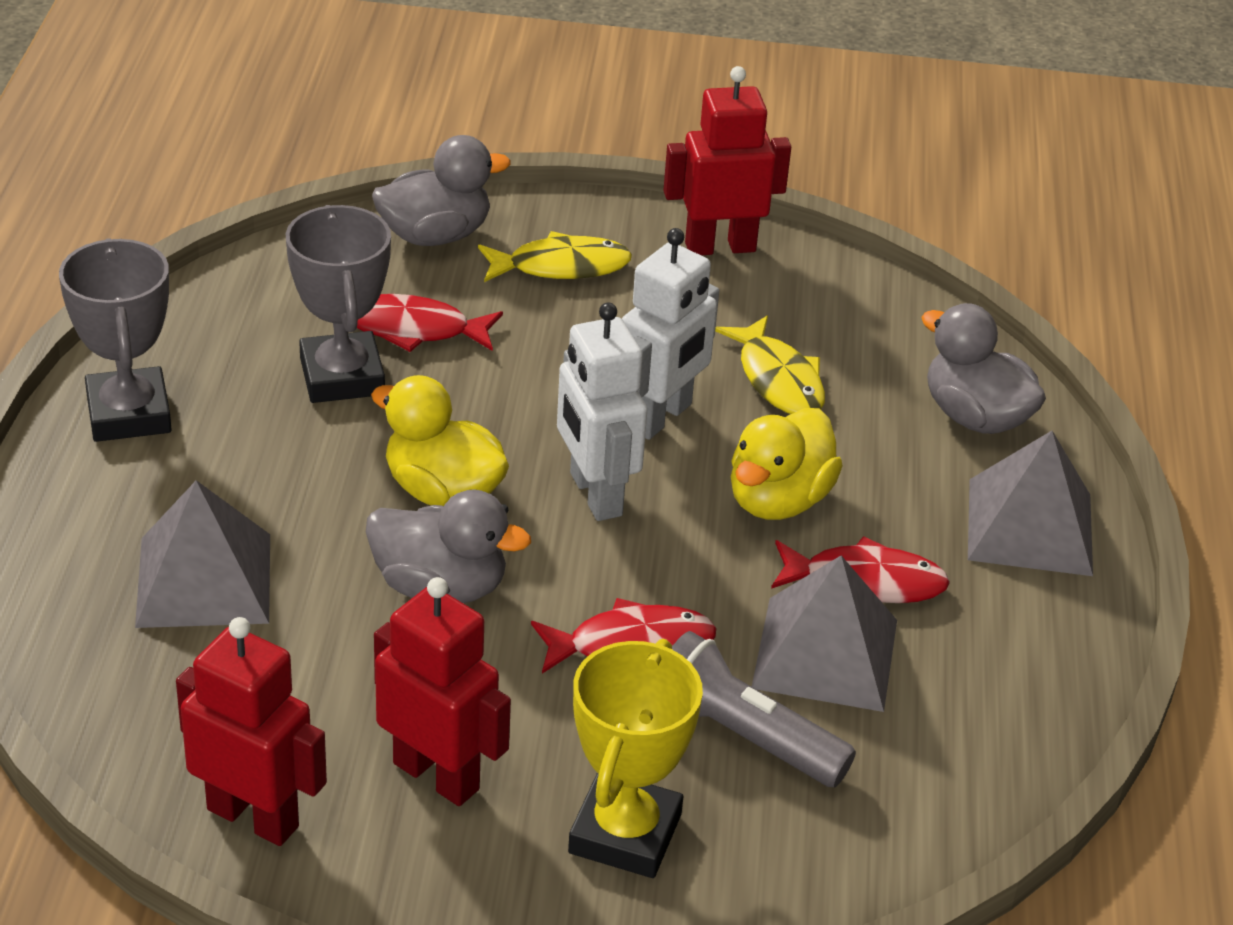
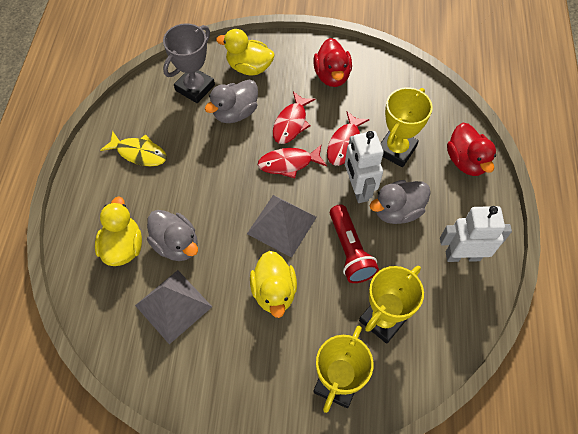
grey flashlight: 1 -> 0
grey pyramid: 3 -> 2
grey trophy: 2 -> 1
red duck: 0 -> 2
red flashlight: 0 -> 1
red robot: 3 -> 0
yellow duck: 2 -> 3
yellow fish: 2 -> 1
yellow trophy: 1 -> 3

